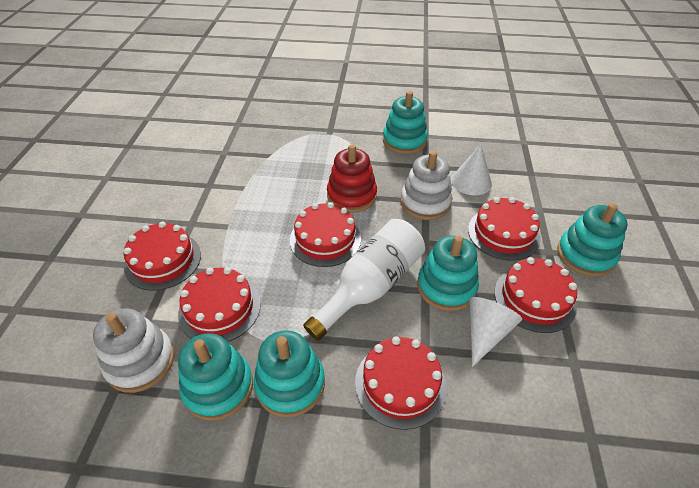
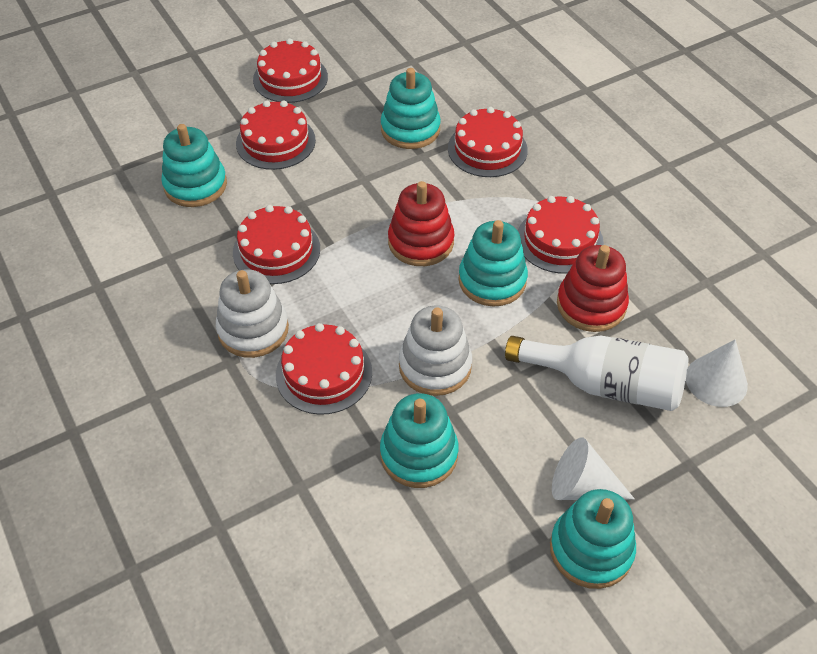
red stacking toy: 1 -> 2

